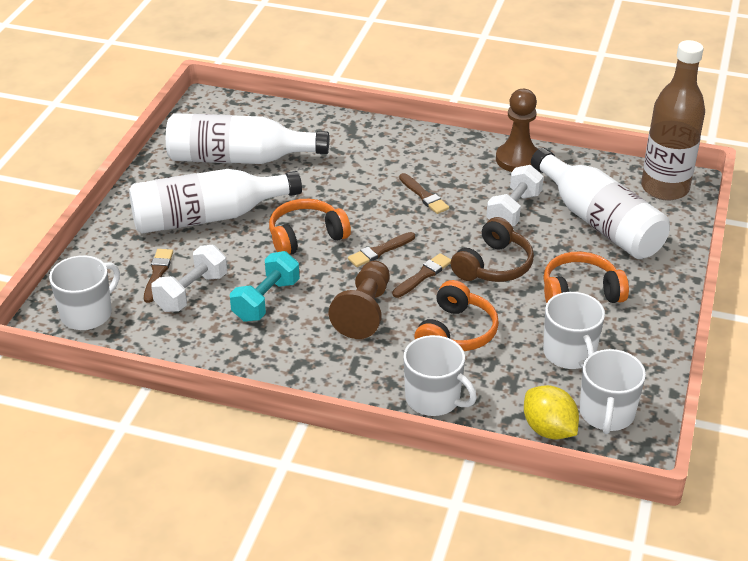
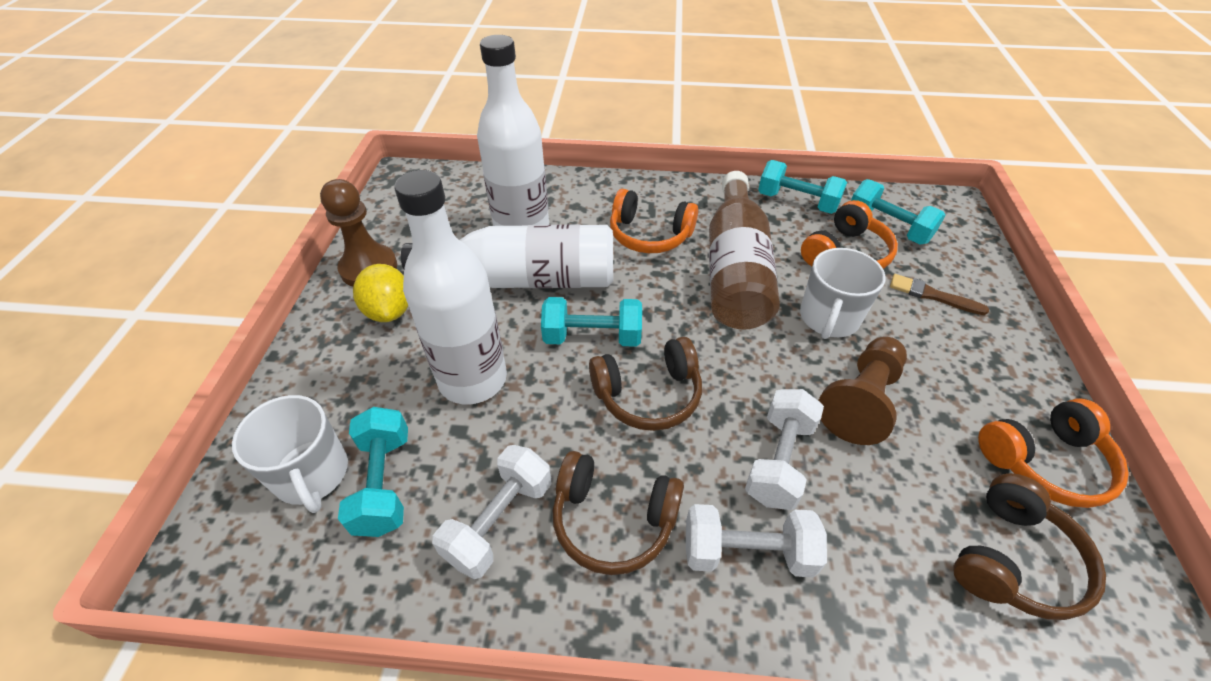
brown brush: 4 -> 1
brown headphones: 1 -> 3
turquoise dumbbell: 1 -> 4
white dumbbell: 2 -> 3
white mug: 4 -> 2

